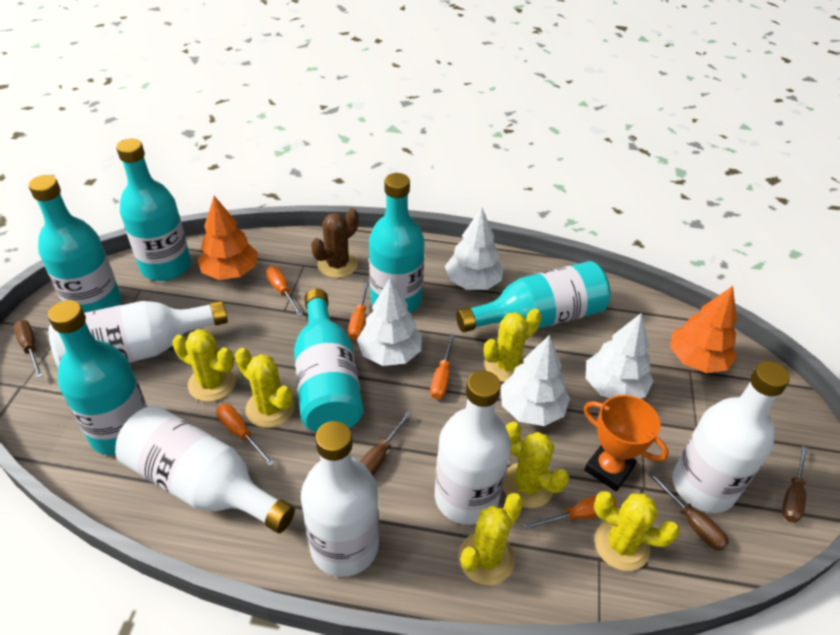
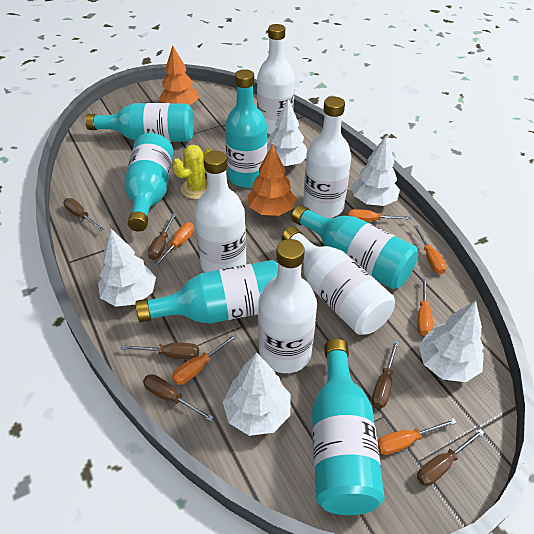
brown cactus: 1 -> 0
brown screwdriver: 4 -> 6
orange screwdriver: 5 -> 6
orange trophy: 1 -> 0
white tree: 4 -> 5
yellow cactus: 6 -> 1

